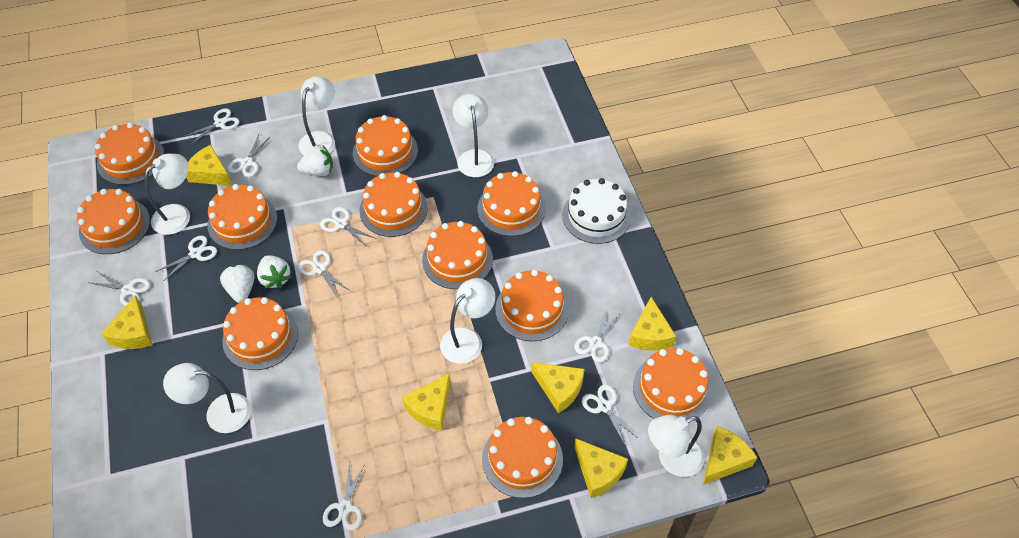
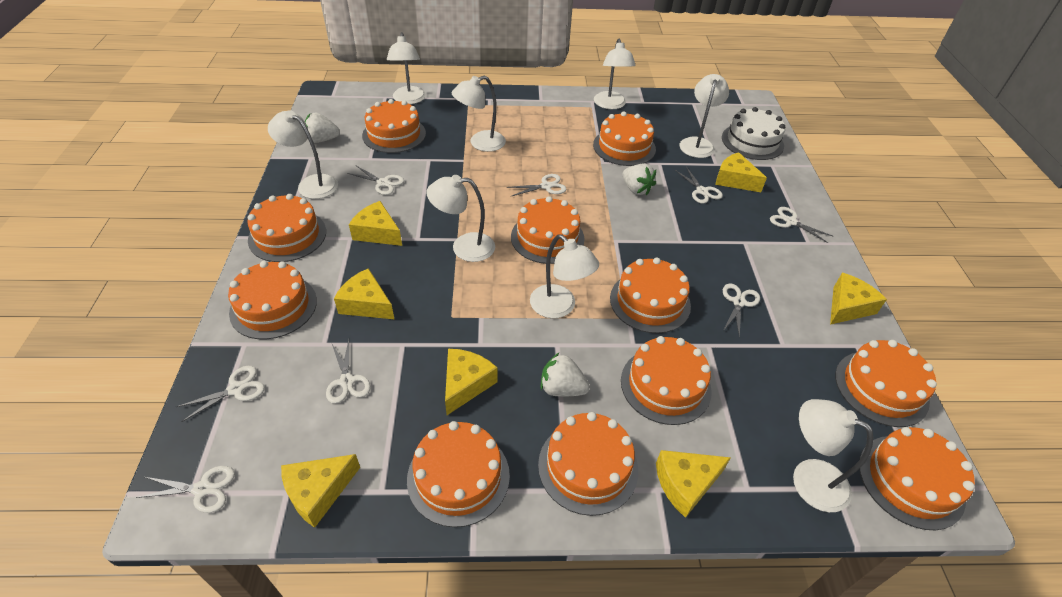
white lamp: 6 -> 8
white scissors: 9 -> 8

